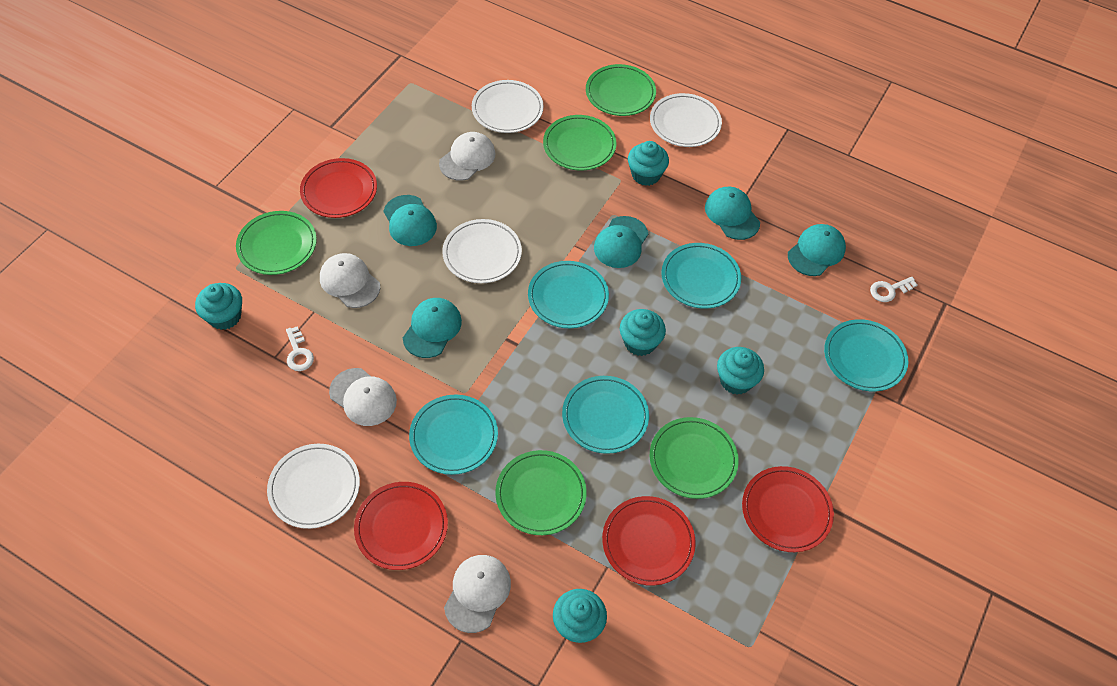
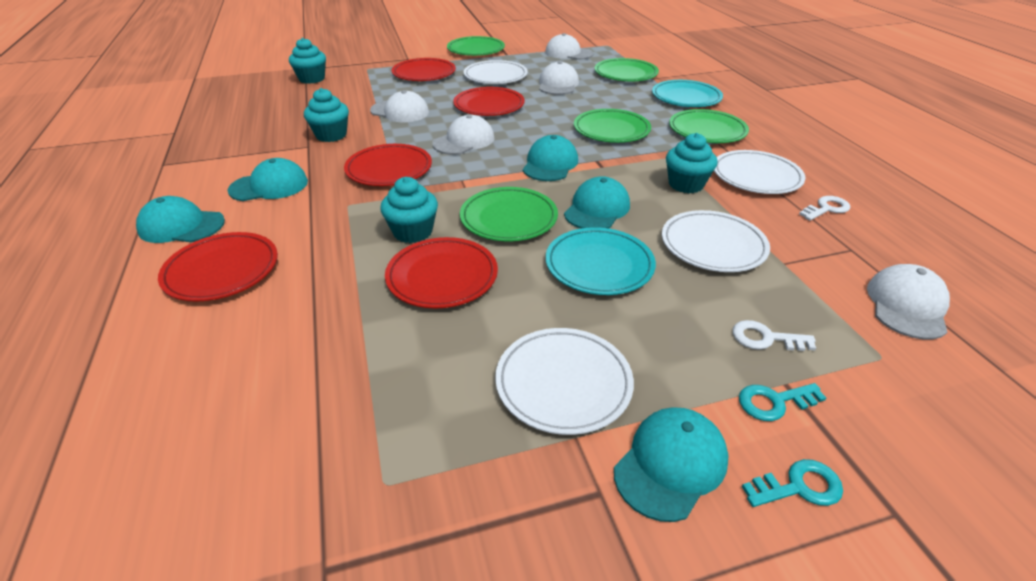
red plate: 4 -> 5
turquoise cupcake: 5 -> 4
turquoise key: 0 -> 2
turquoise plate: 5 -> 2
white cap: 4 -> 5

